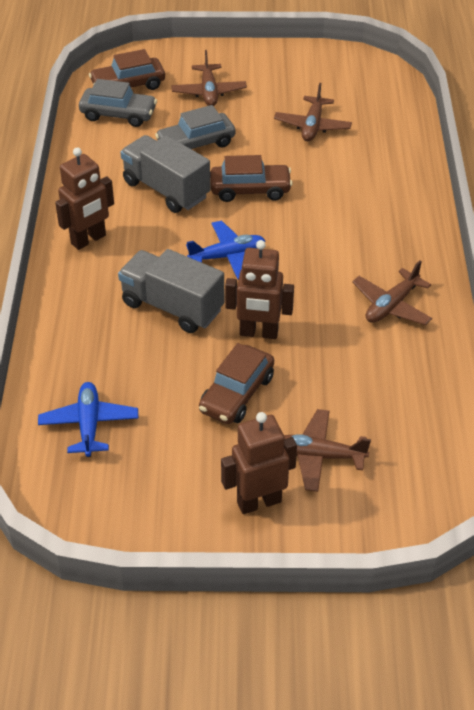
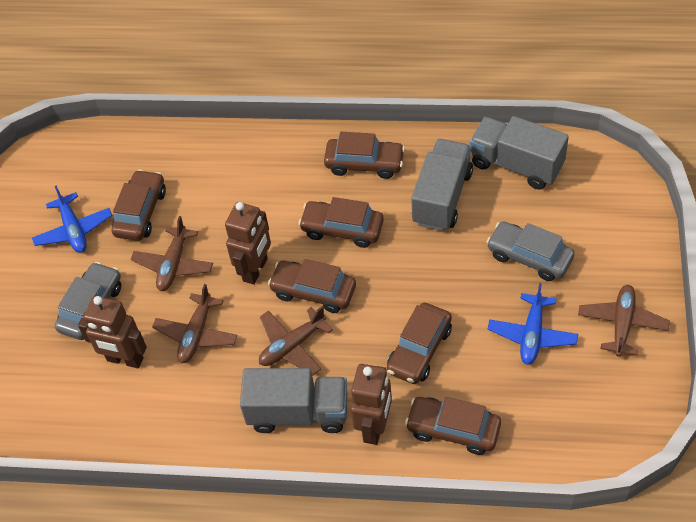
brown car: 3 -> 6
grey truck: 2 -> 3

